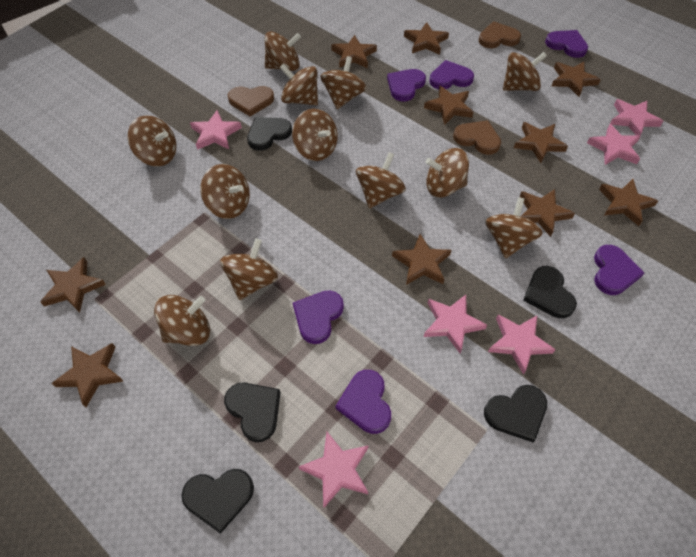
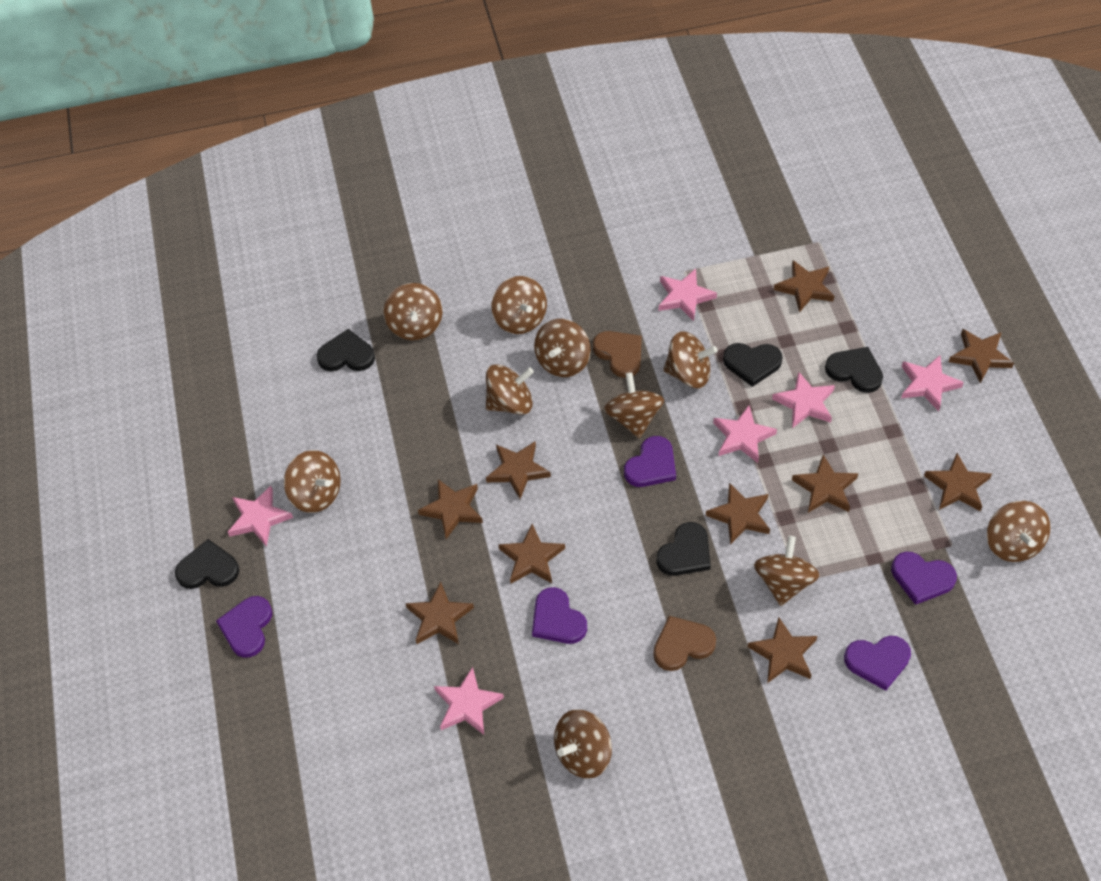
brown heart: 3 -> 2
brown spinning top: 12 -> 10
purple heart: 6 -> 5

